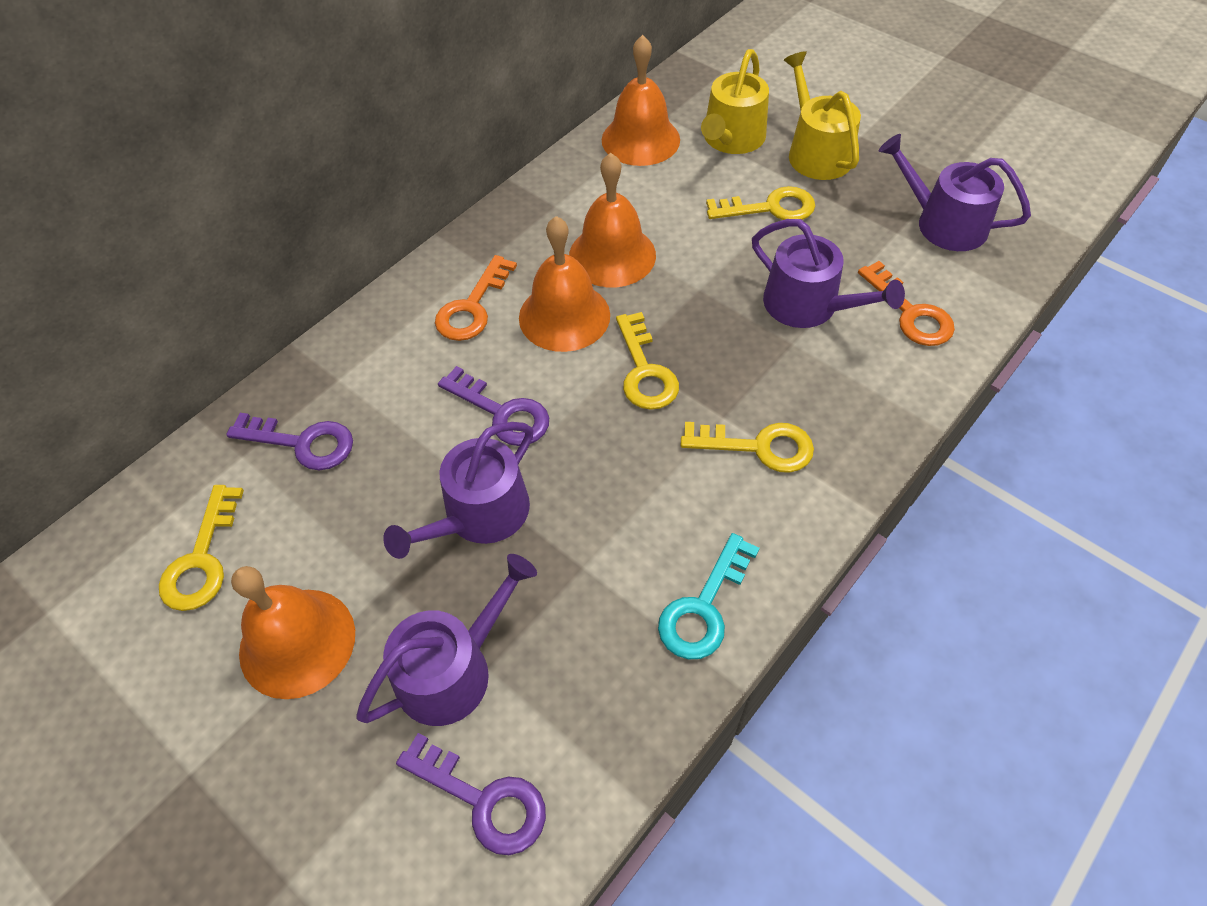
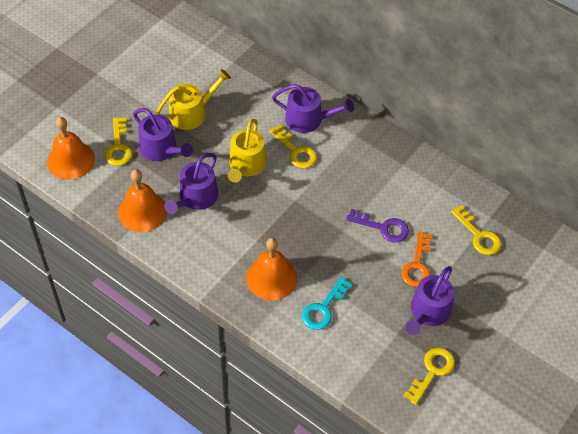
orange bell: 4 -> 3
orange key: 2 -> 1
purple key: 3 -> 1

